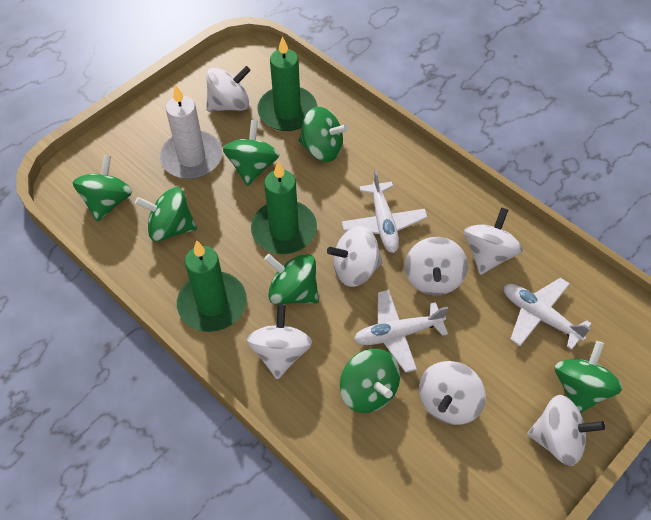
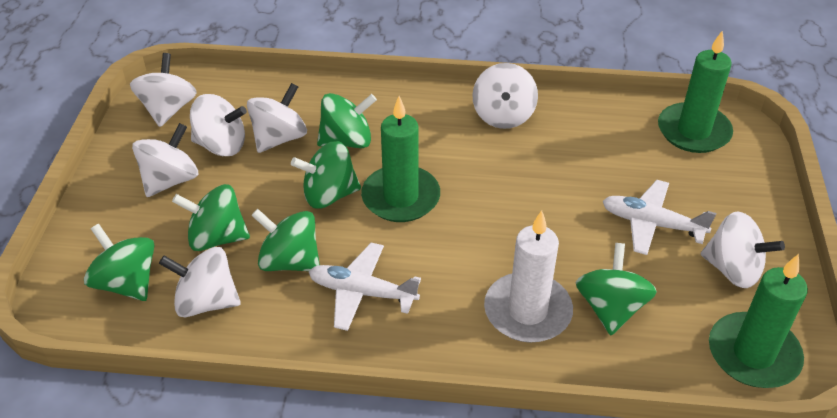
green spinning top: 7 -> 6
white plane: 3 -> 2

